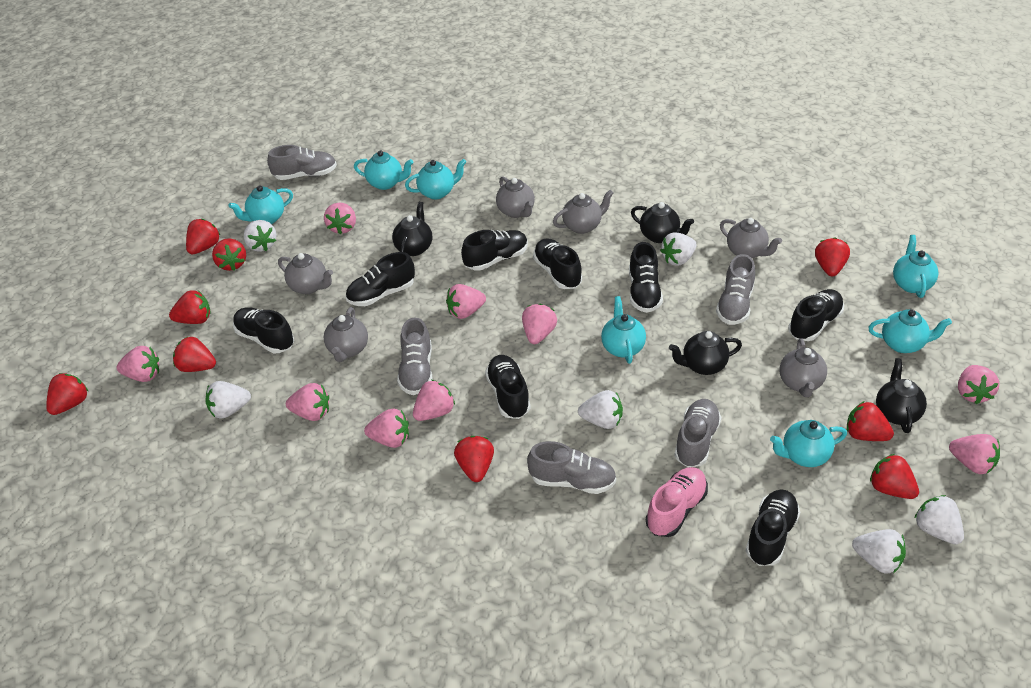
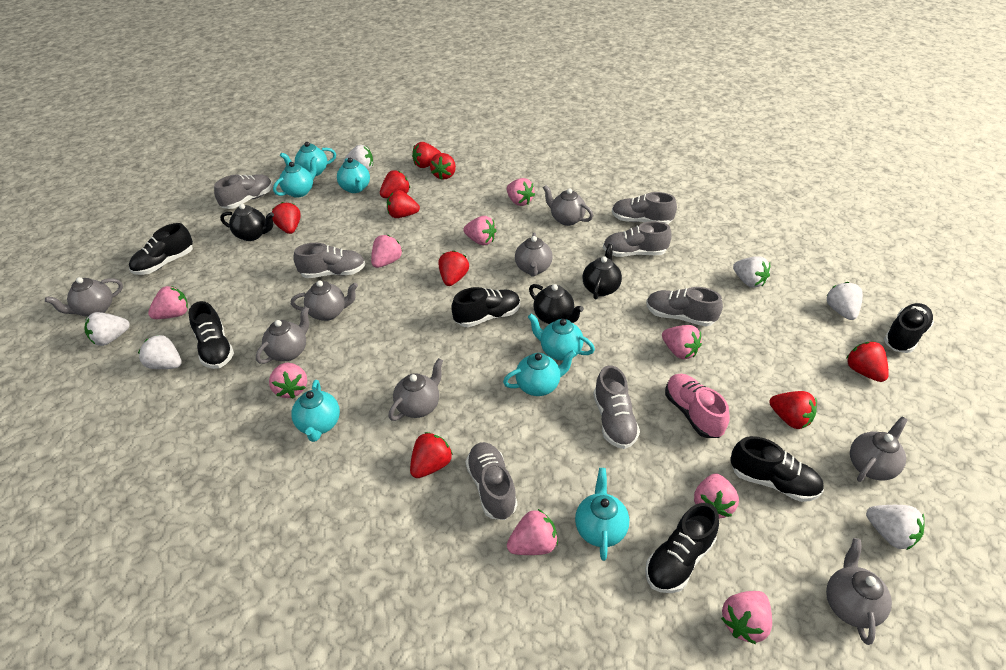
black shoe: 8 -> 6
black teapot: 4 -> 3
grey shoe: 5 -> 7
grey teapot: 6 -> 8

